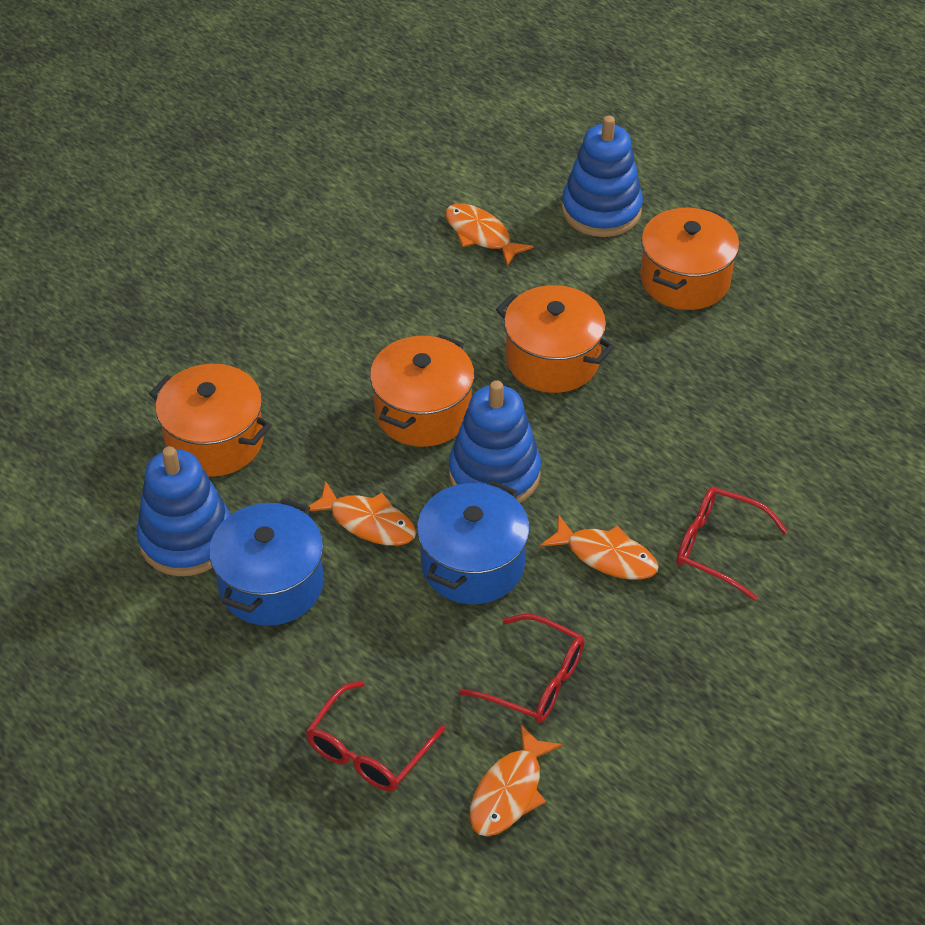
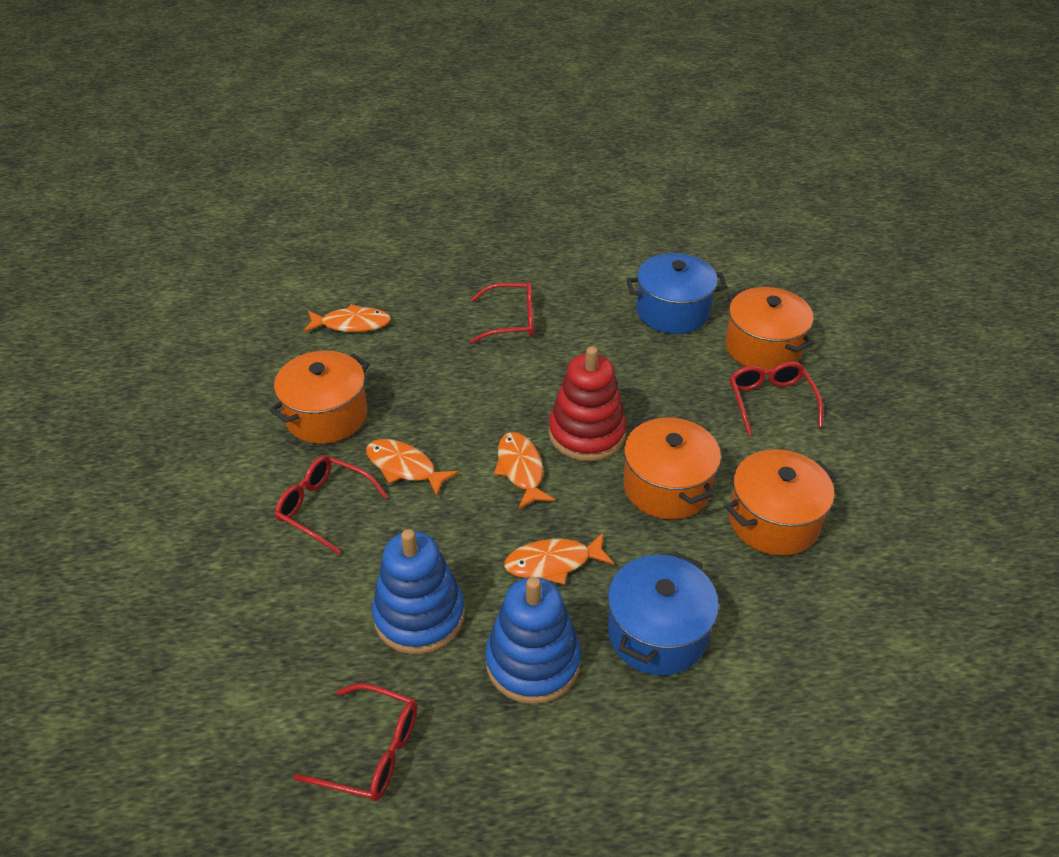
blue stacking toy: 3 -> 2
red glasses: 3 -> 4
red stacking toy: 0 -> 1

